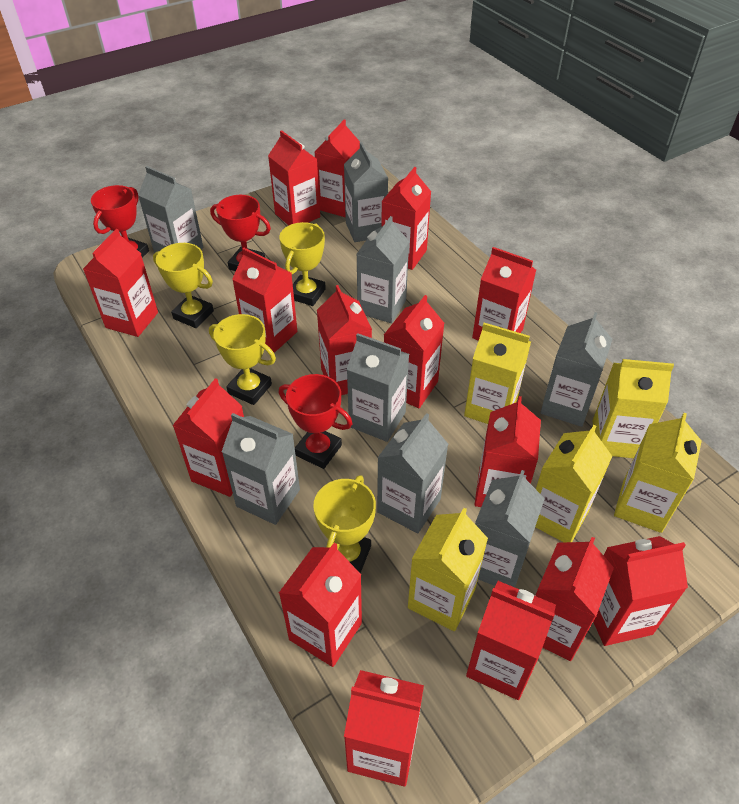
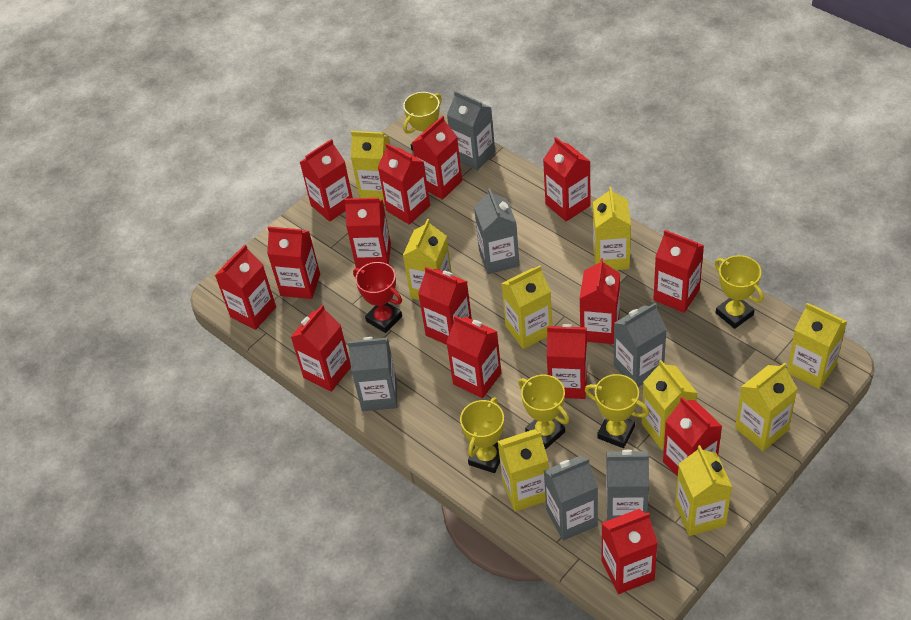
grey carton: 8 -> 6
red trophy: 3 -> 1
yellow carton: 5 -> 9
yellow trophy: 4 -> 5

